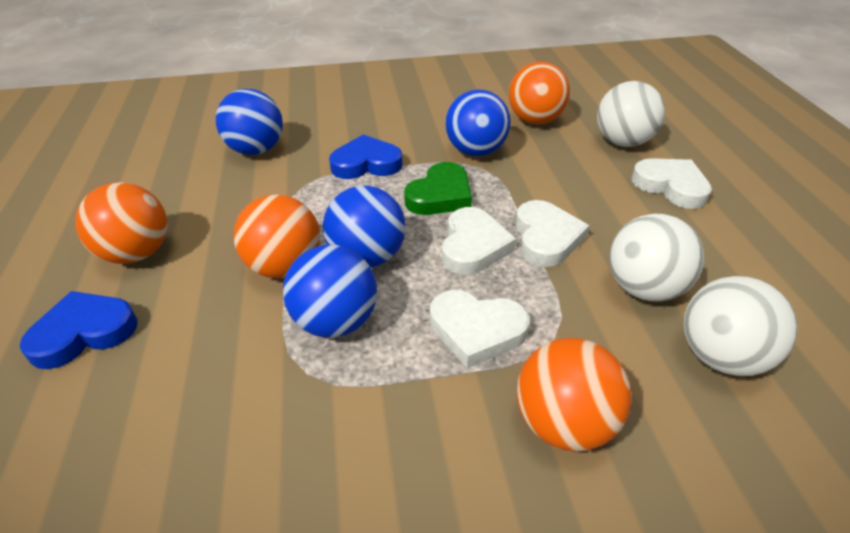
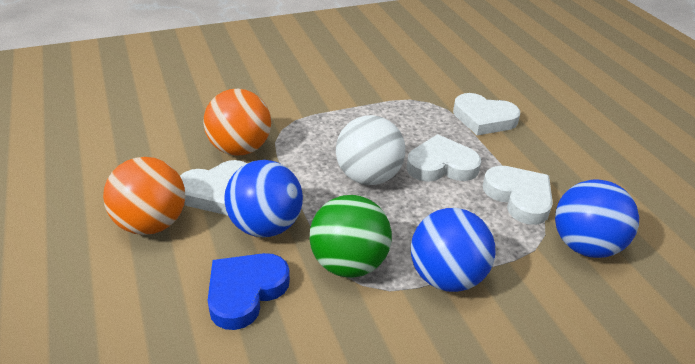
blue ball: 4 -> 3
blue heart: 2 -> 1
green ball: 0 -> 1
green heart: 1 -> 0
orange ball: 4 -> 2
white ball: 3 -> 1

